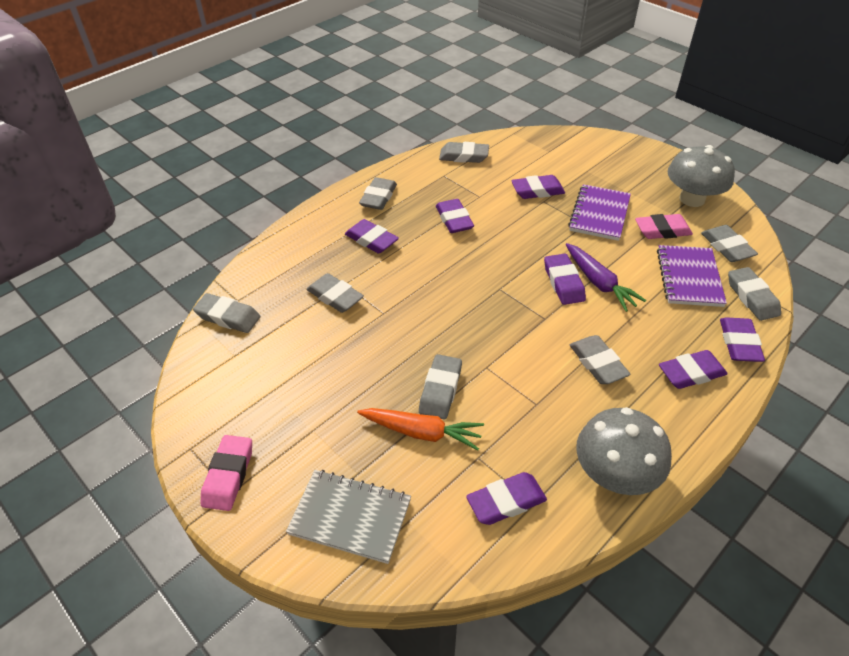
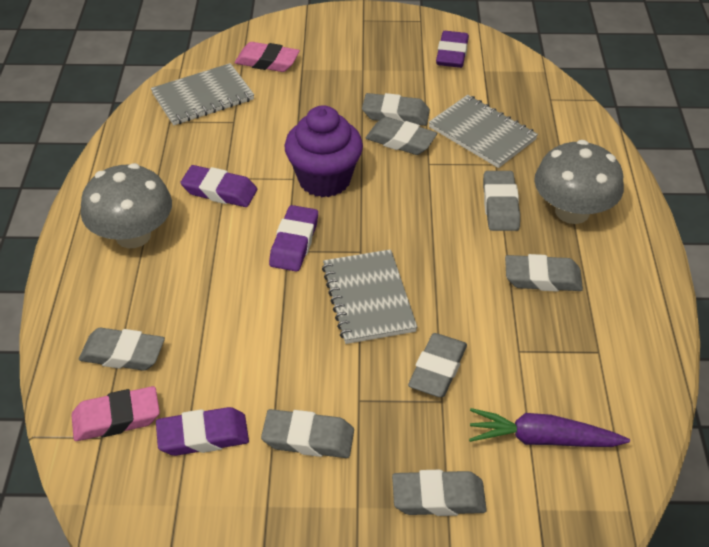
grey notebook: 1 -> 3
orange carrot: 1 -> 0
purple cupcake: 0 -> 1
purple eraser: 7 -> 4
purple notebook: 2 -> 0

